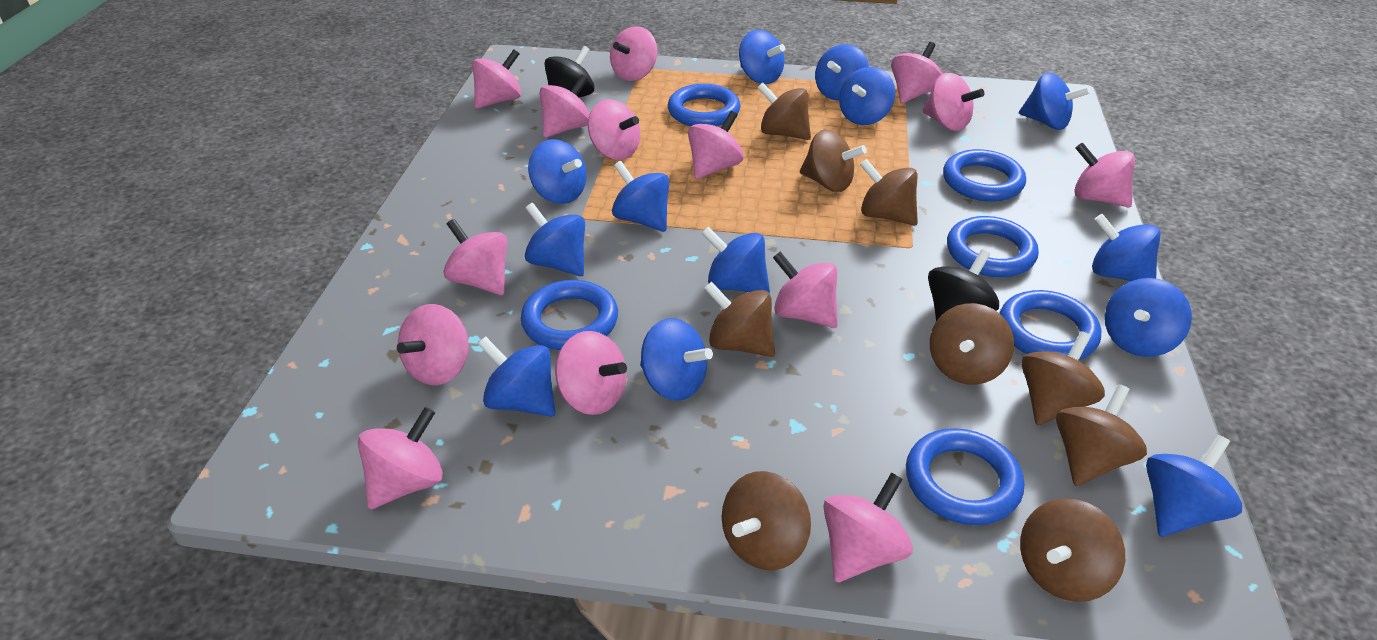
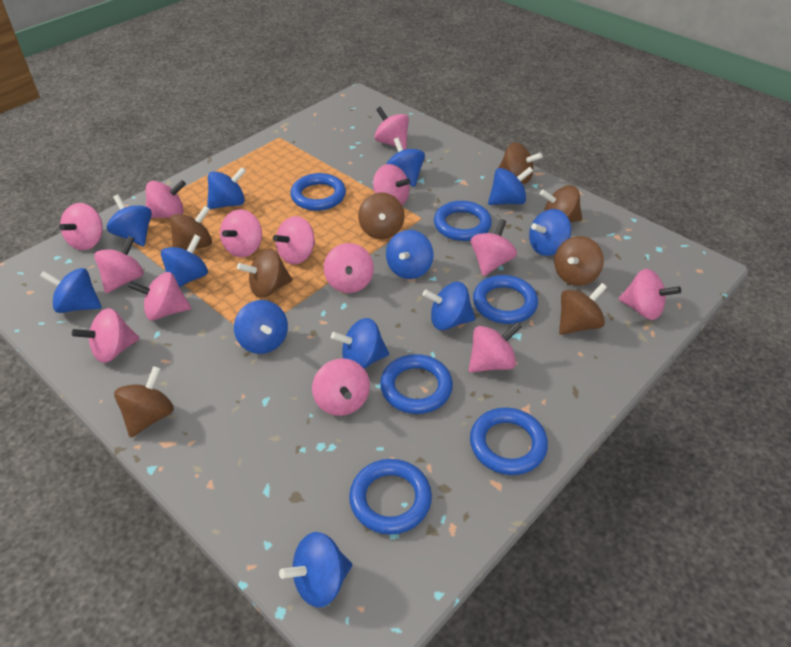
black spinning top: 2 -> 0
blue spinning top: 13 -> 12
brown spinning top: 9 -> 8

